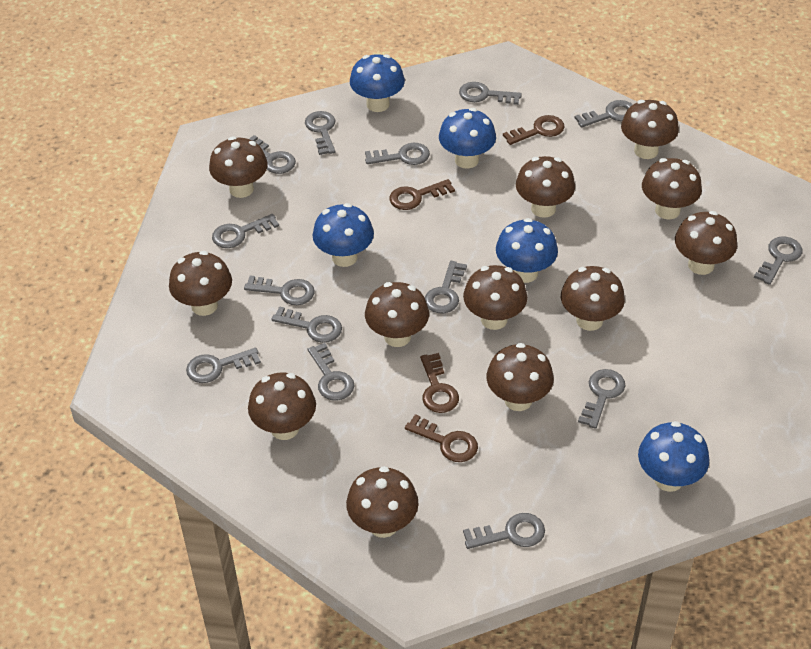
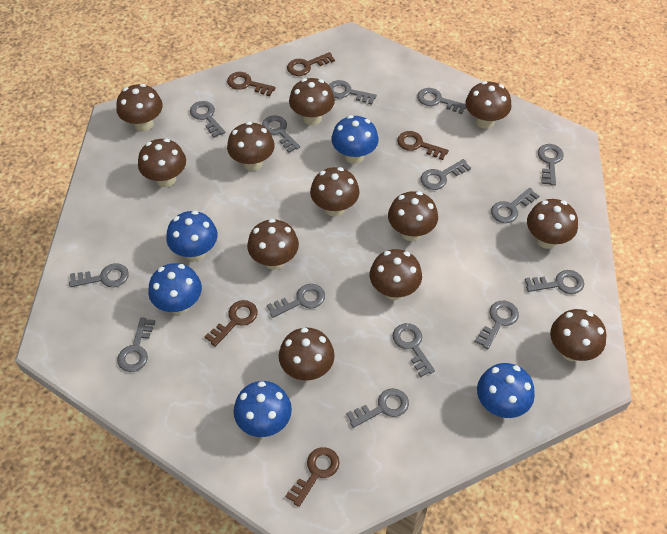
brown key: 4 -> 5

